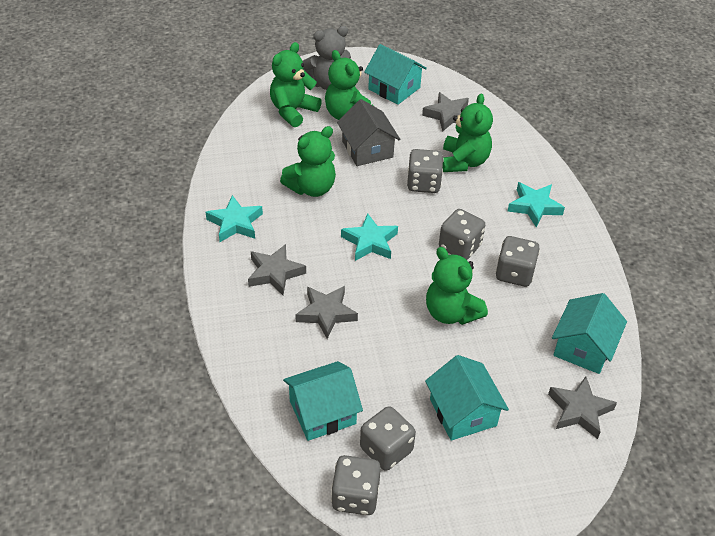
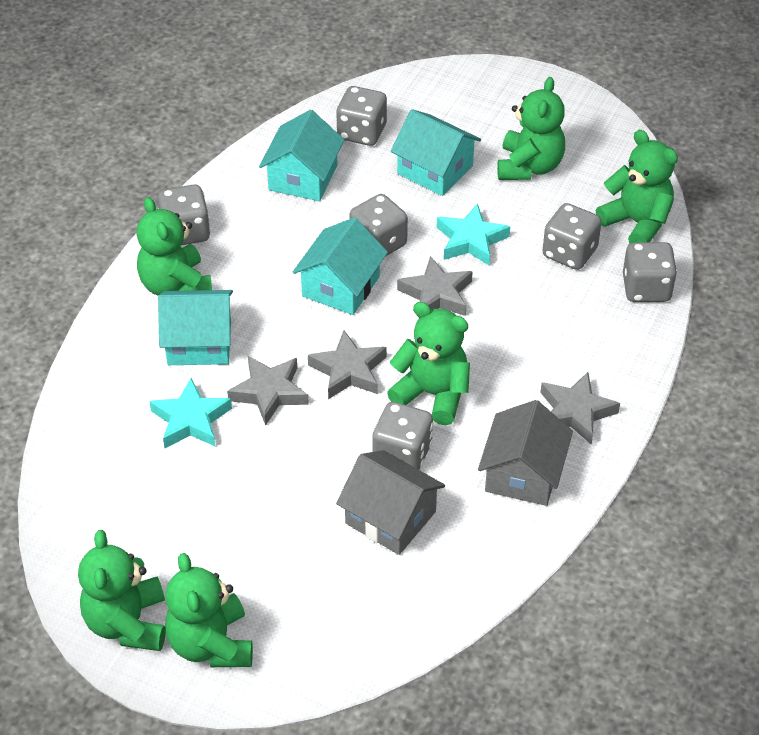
green teddy bear: 5 -> 6
grey dice: 5 -> 6
grey house: 1 -> 2
grey teddy bear: 1 -> 0
turquoise star: 3 -> 2

